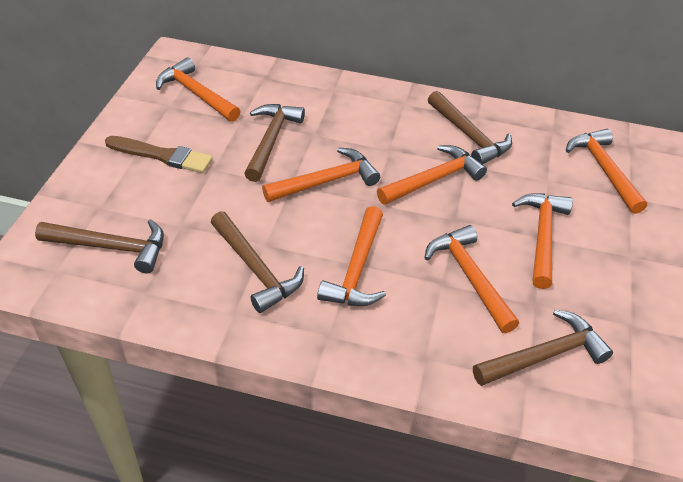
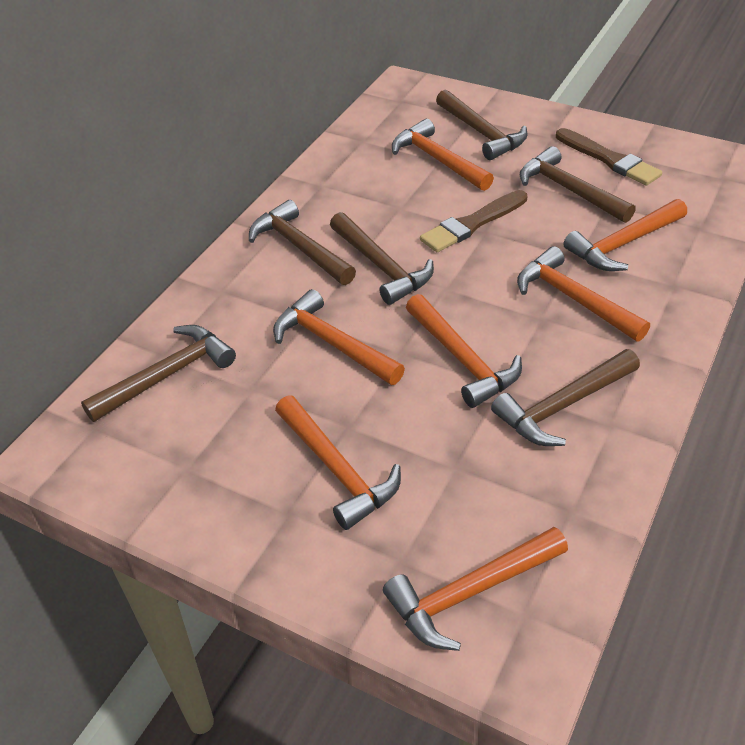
brown brush: 1 -> 2
brown hammer: 5 -> 6

